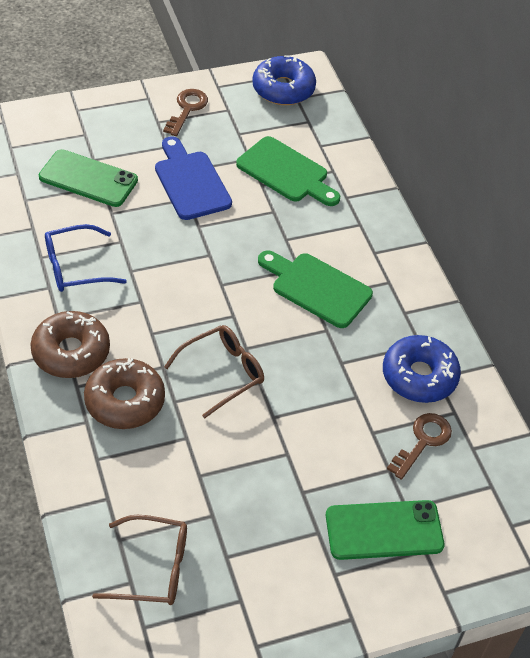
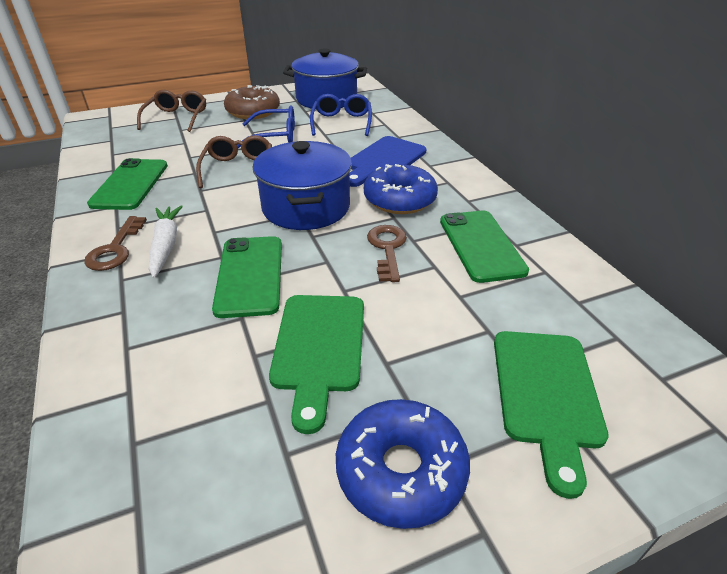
blue glasses: 1 -> 2
blue pot: 0 -> 2
brown donut: 2 -> 1
green phone: 2 -> 3
white carrot: 0 -> 1

